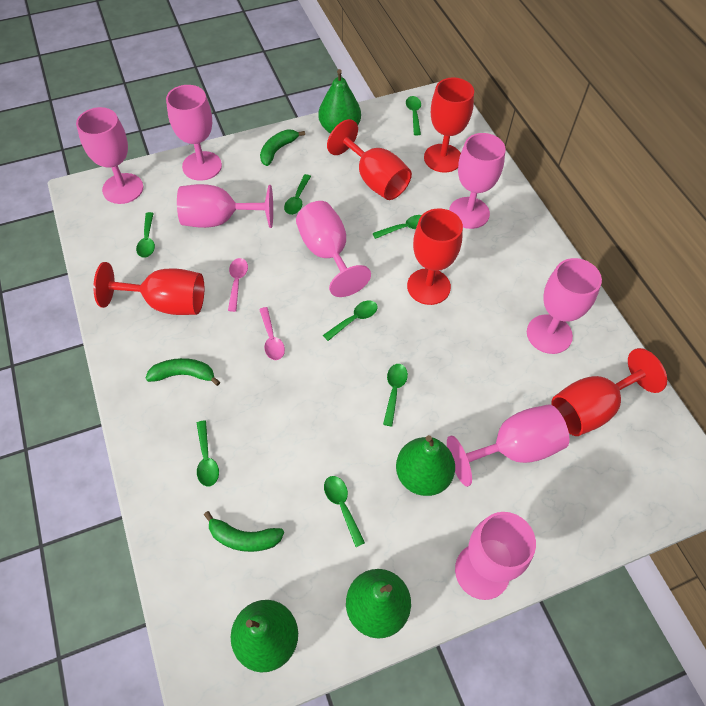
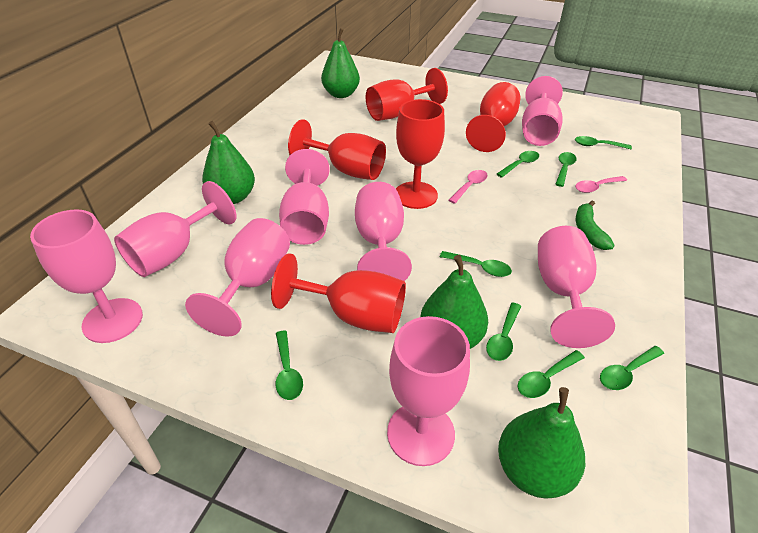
green banana: 3 -> 1

